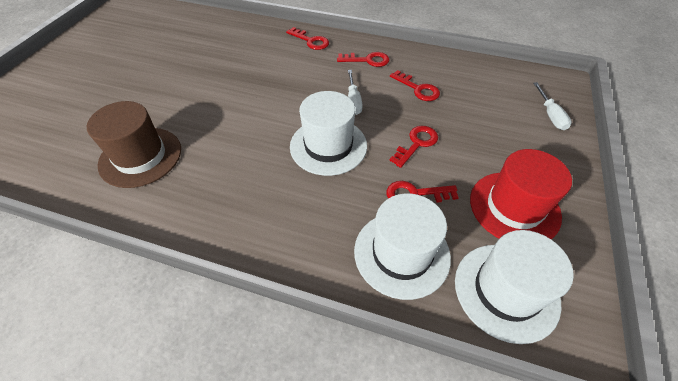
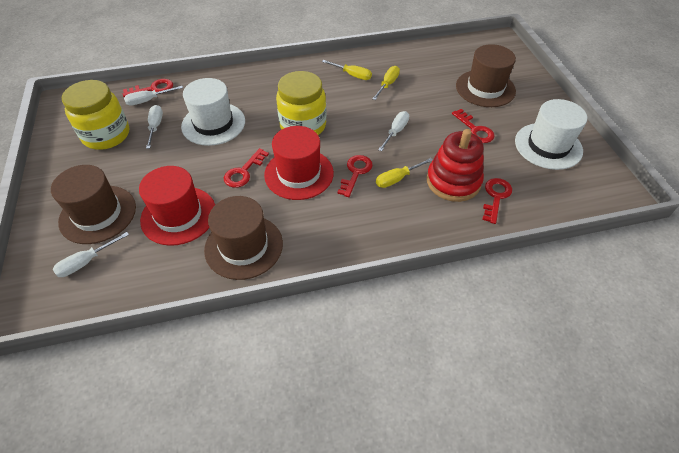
brown hat: 1 -> 3
red hat: 1 -> 2
red stacking toy: 0 -> 1
white hat: 3 -> 2
white screwdriver: 2 -> 4
yellow jar: 0 -> 2
yellow screwdriver: 0 -> 3

